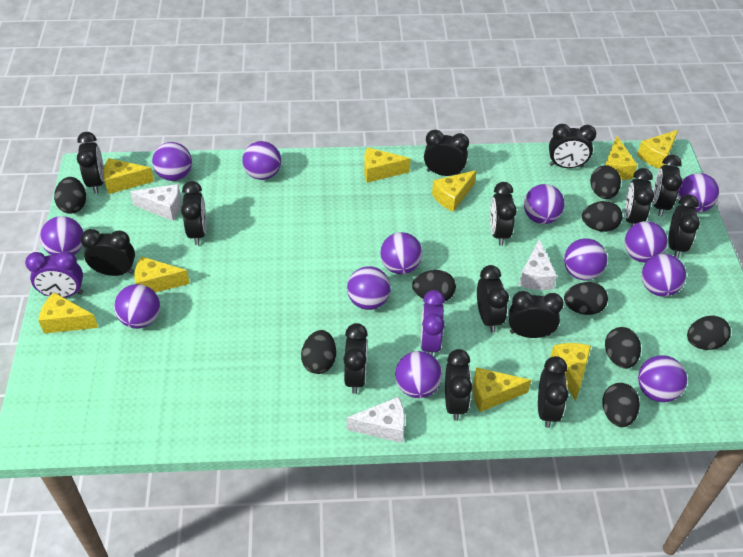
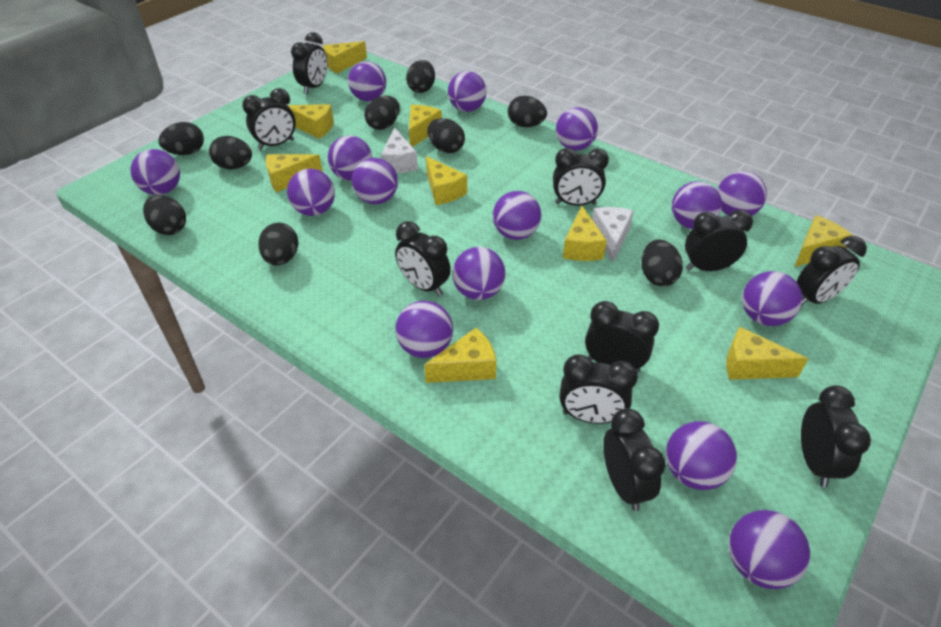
black clock: 14 -> 10
purple ball: 13 -> 15
purple clock: 2 -> 0
white cheese: 3 -> 2

